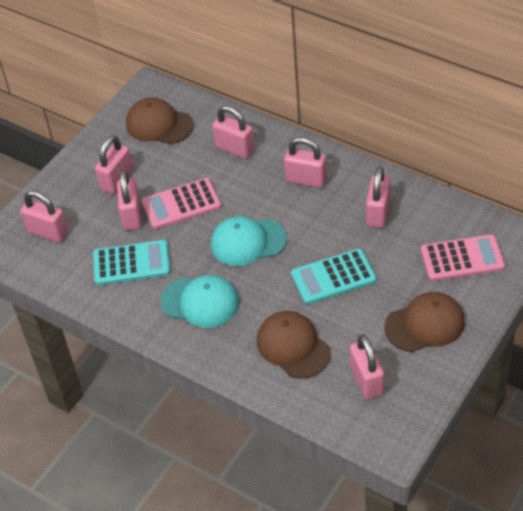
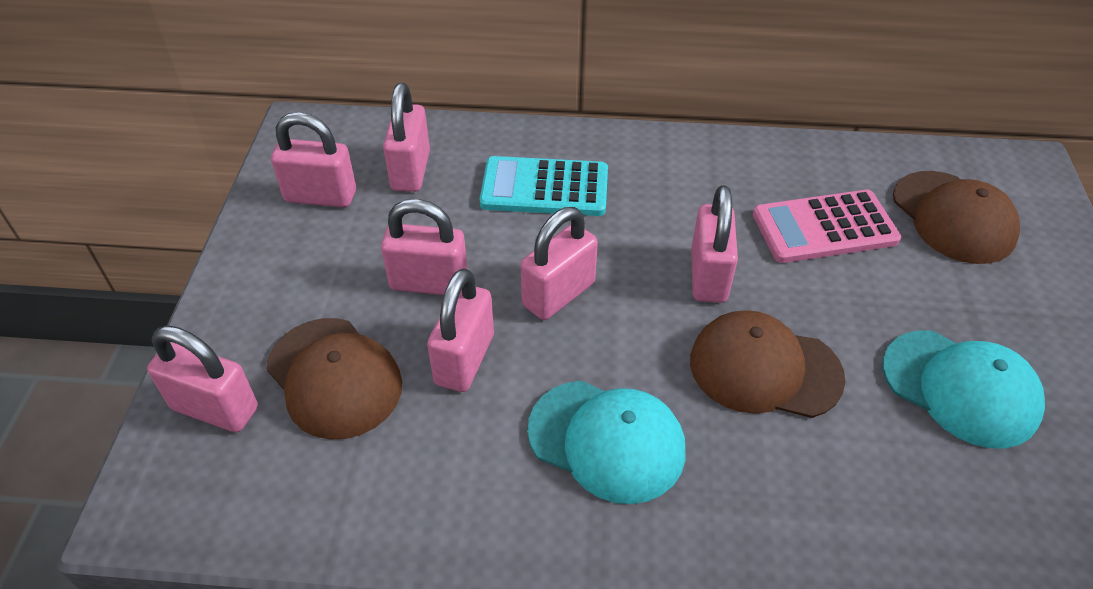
pink calculator: 2 -> 1
turquoise calculator: 2 -> 1

